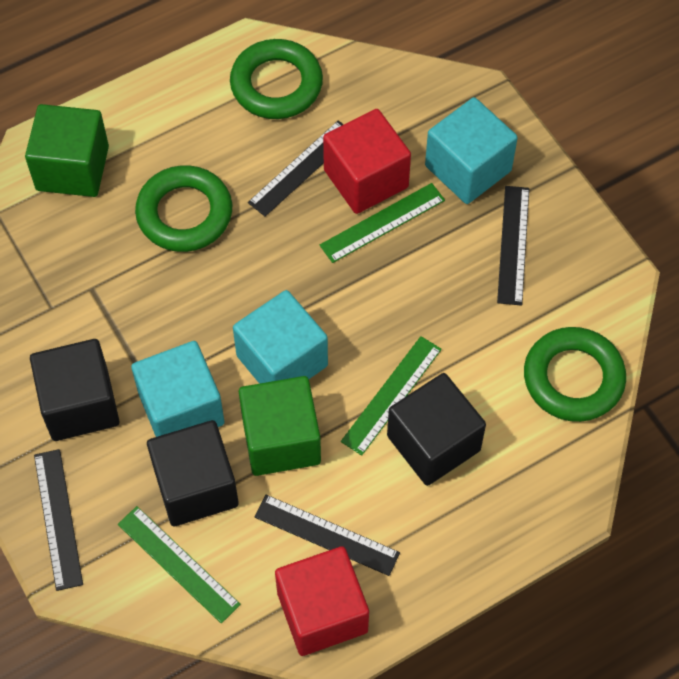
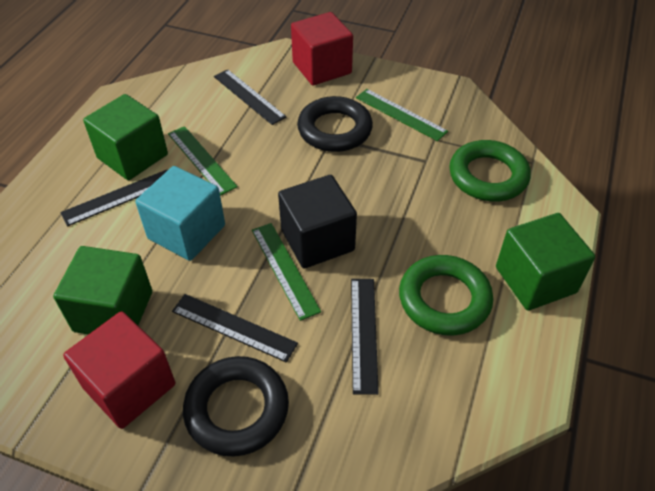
black cube: 3 -> 1
black ring: 0 -> 2
green cube: 2 -> 3
green ring: 3 -> 2
turquoise cube: 3 -> 1

